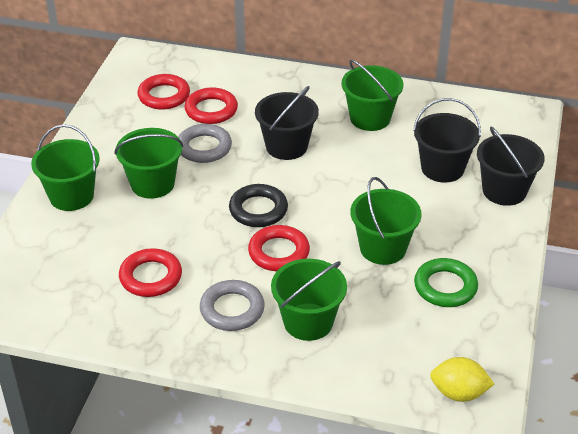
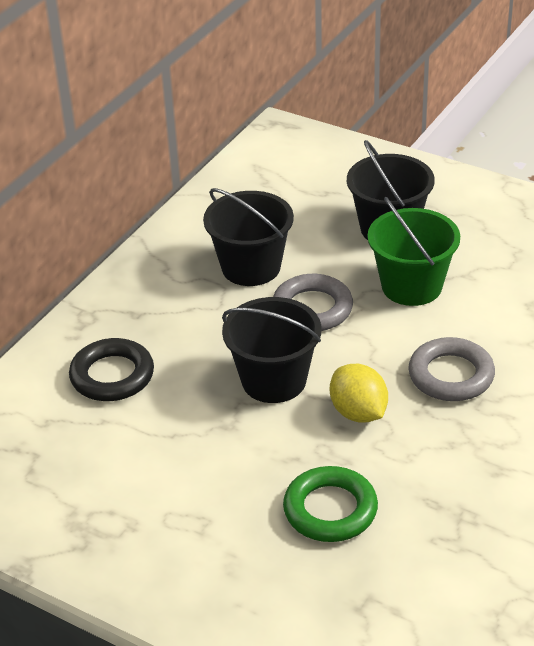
green bucket: 5 -> 1
red ring: 4 -> 0

